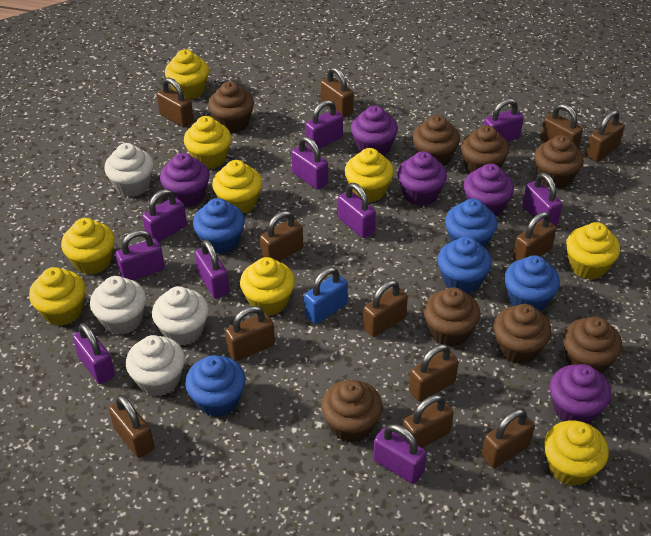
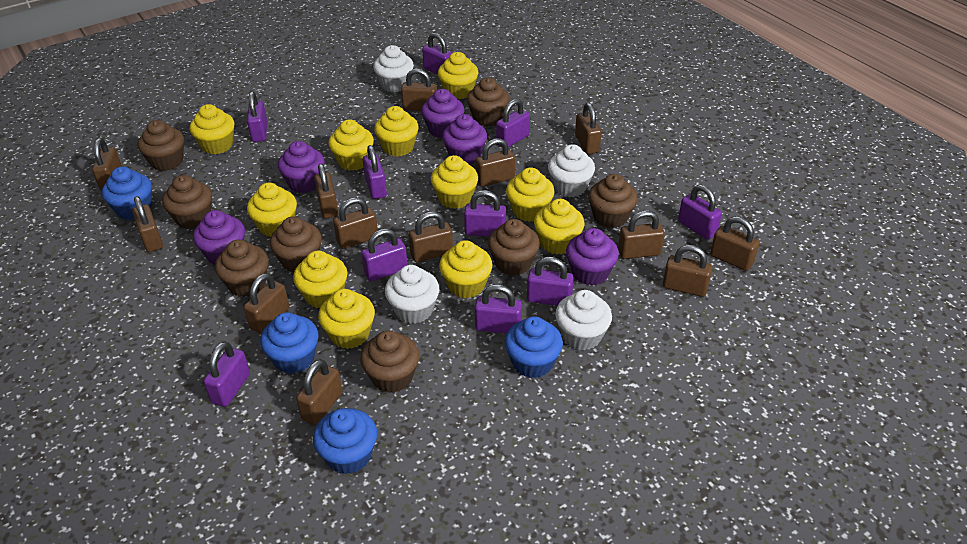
blue cupcake: 5 -> 4
blue padlock: 1 -> 0
brown padlock: 12 -> 13
yellow cupcake: 9 -> 11

